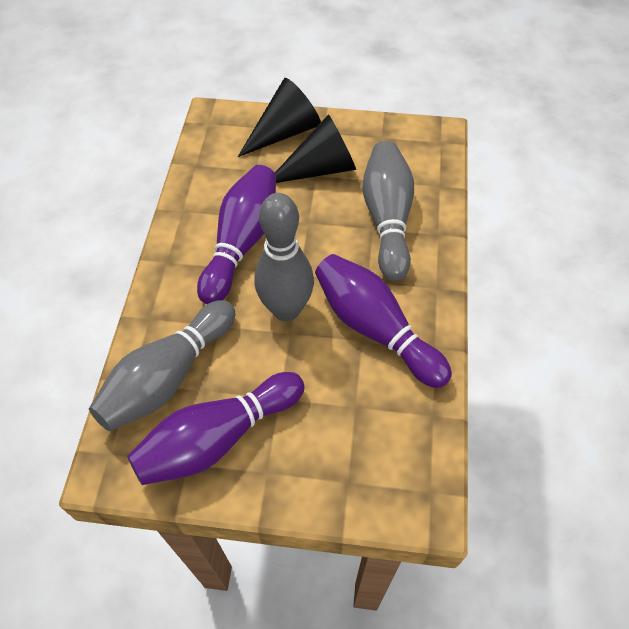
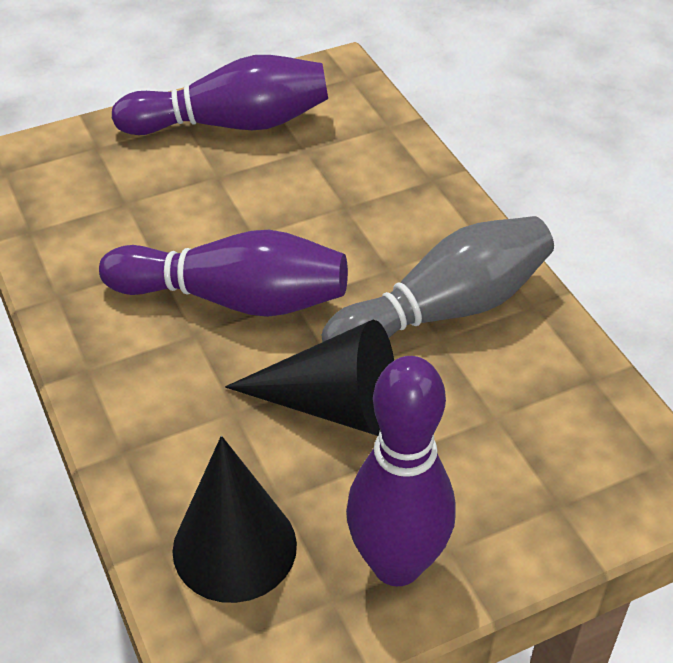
grey bowling pin: 3 -> 1

